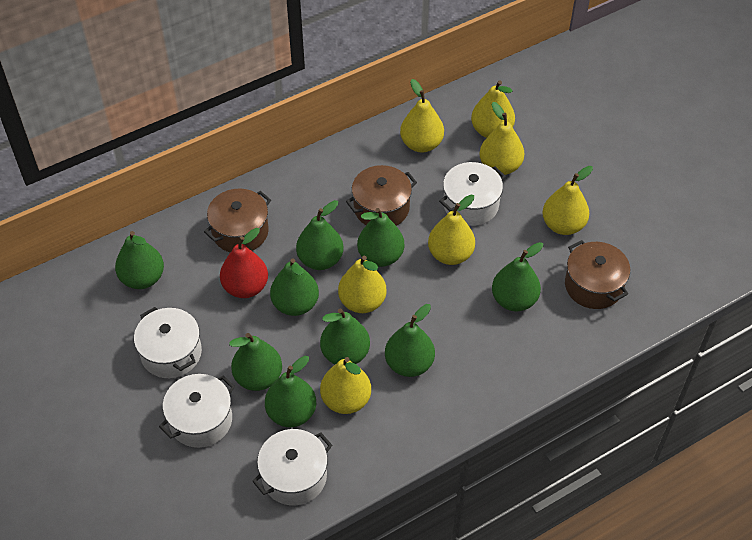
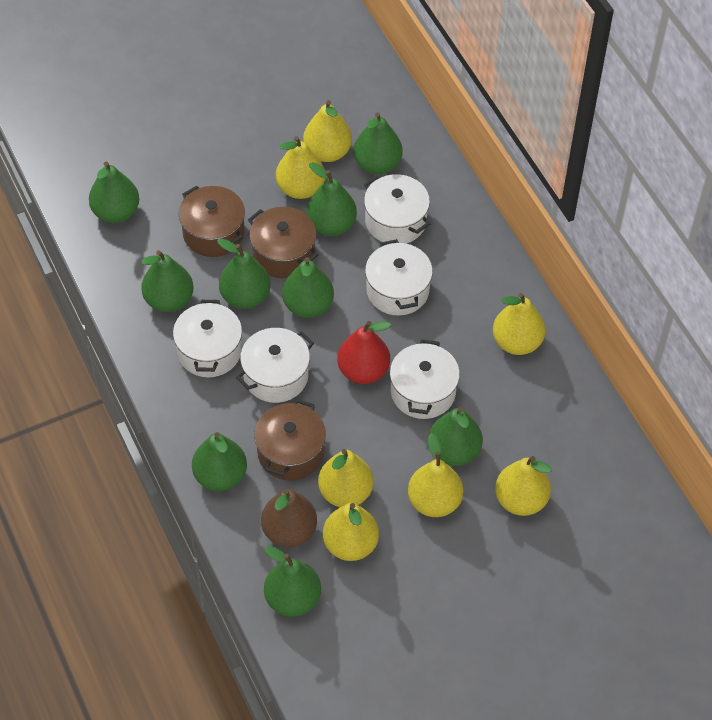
brown pear: 0 -> 1
white pot: 4 -> 5

